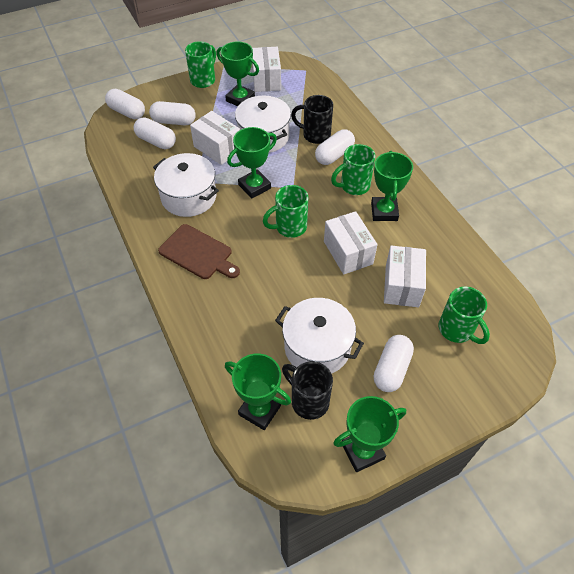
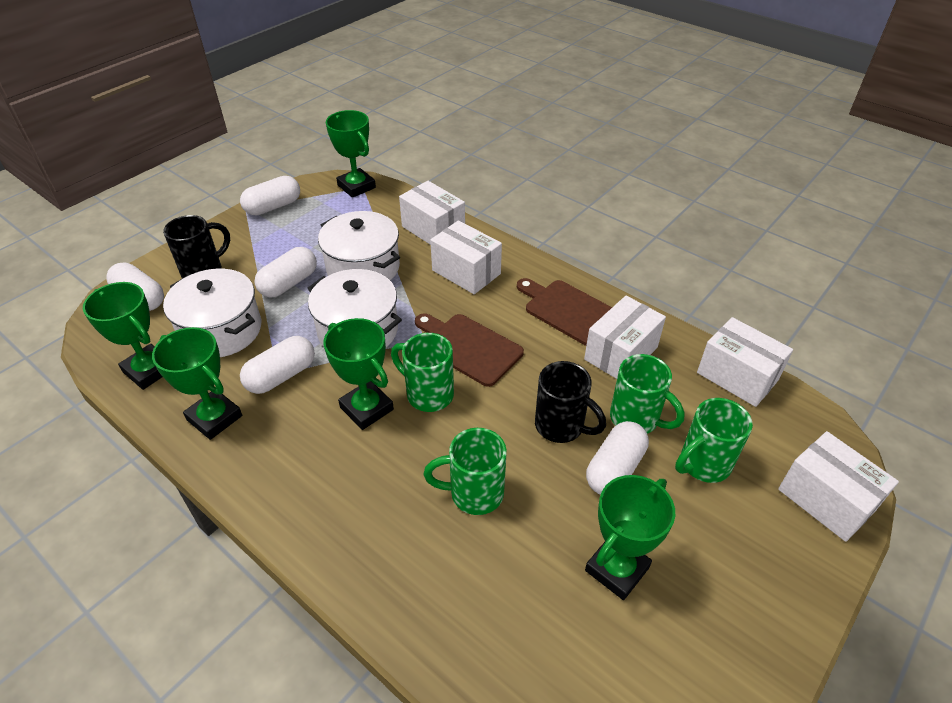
brown cutting board: 1 -> 2
white box: 4 -> 5

